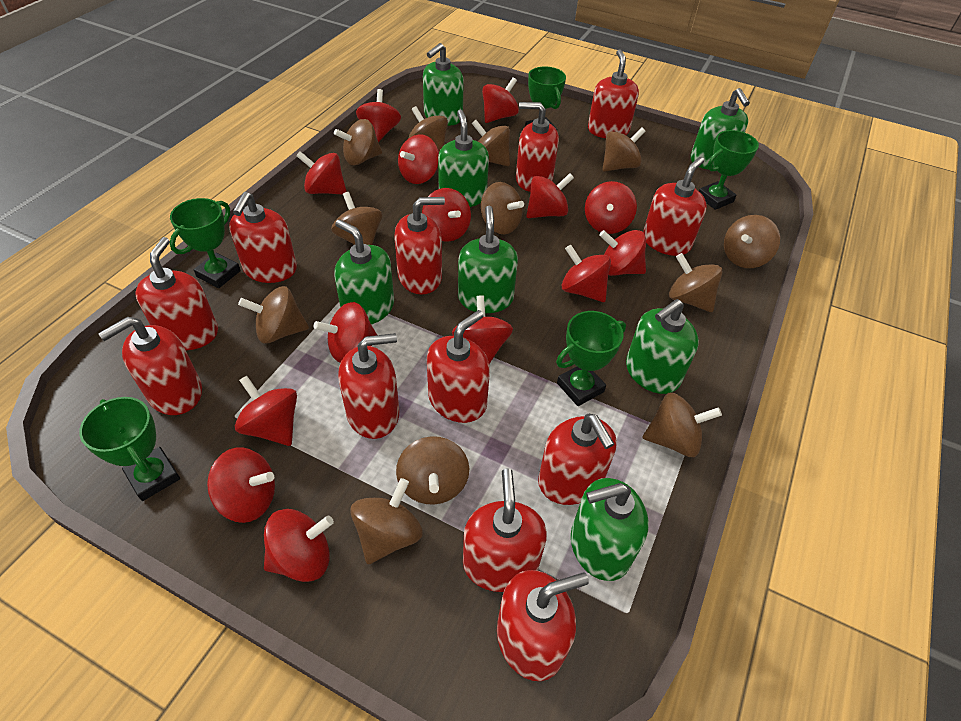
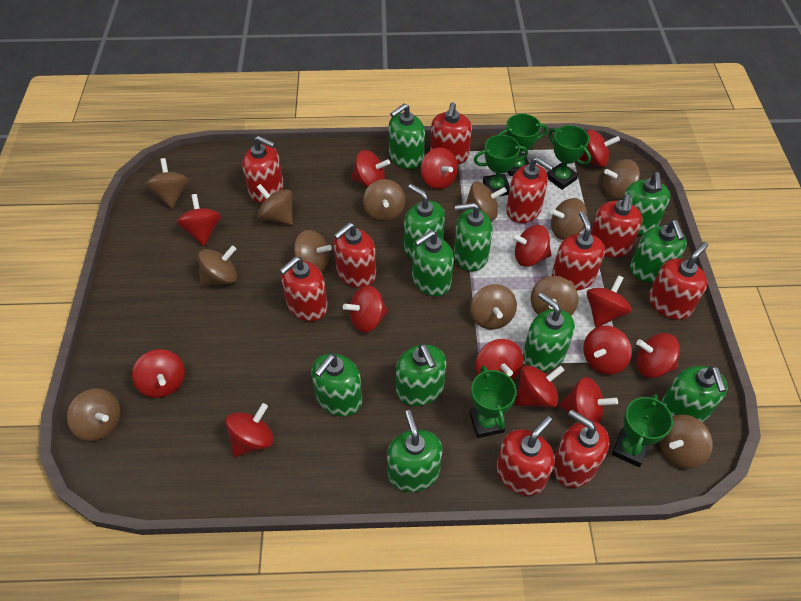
green soap dispenser: 7 -> 11
red soap dispenser: 12 -> 10

